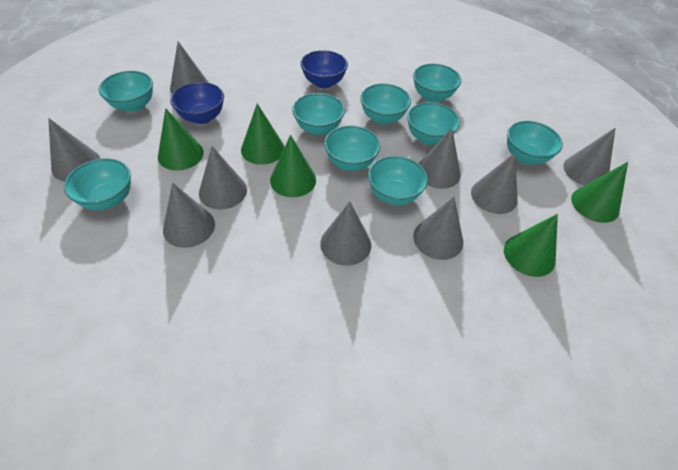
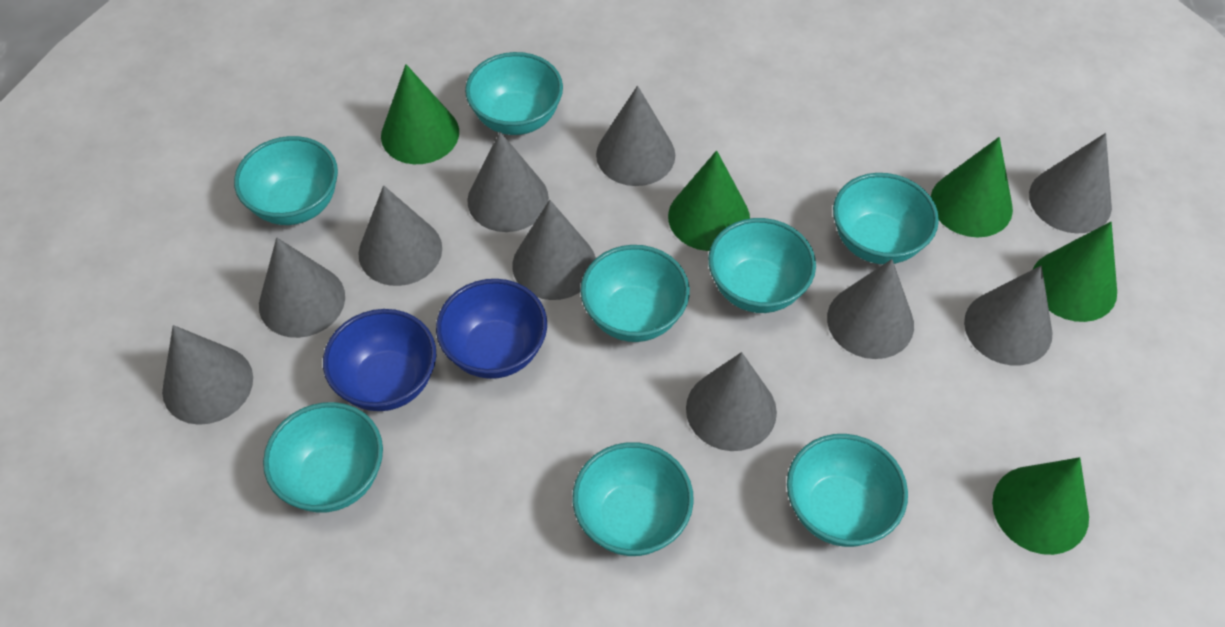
grey cone: 9 -> 10
turquoise bowl: 9 -> 8

